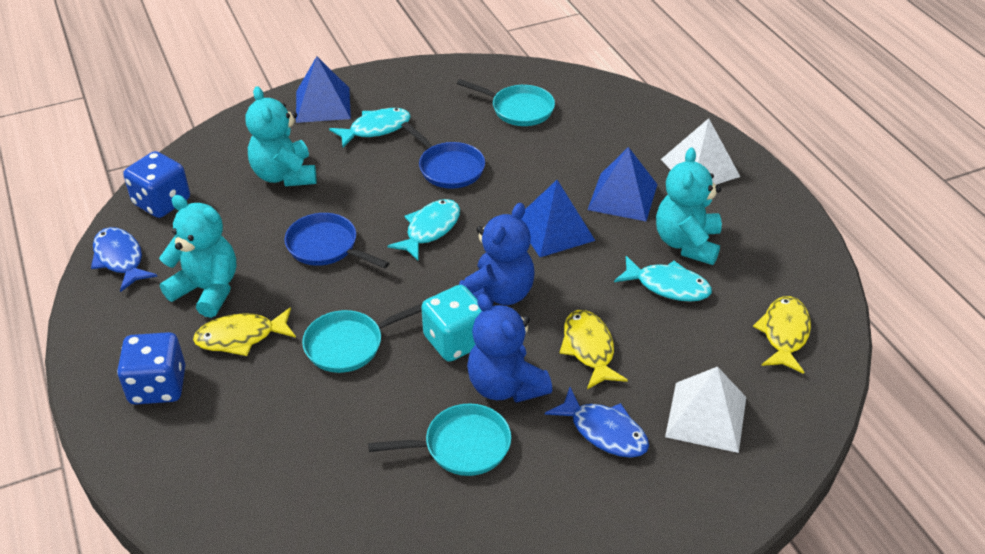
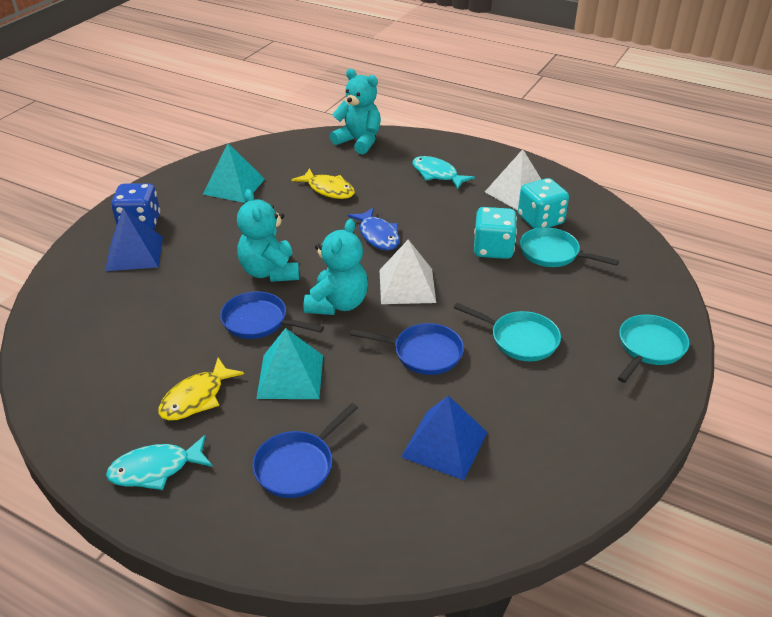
blue dice: 2 -> 1
blue fish: 2 -> 1
blue pan: 2 -> 3
blue pyramid: 3 -> 2
blue teddy bear: 2 -> 0
turquoise dice: 1 -> 2
turquoise fish: 3 -> 2
turquoise pyramid: 0 -> 2
yellow fish: 3 -> 2

